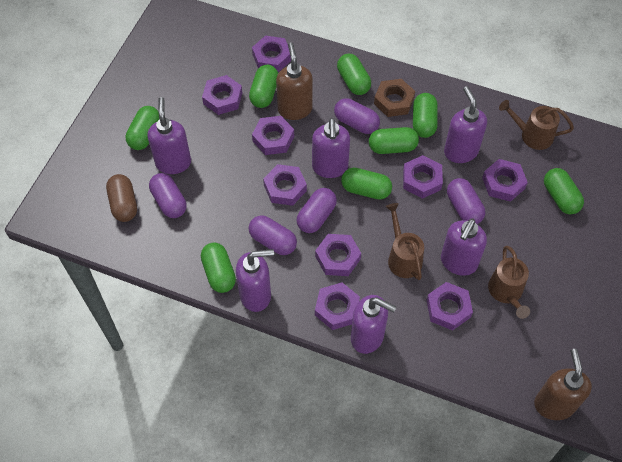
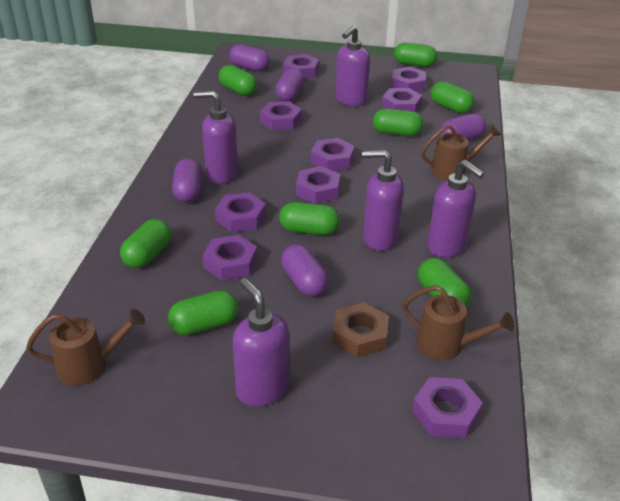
brown capsule: 1 -> 0
brown soap dispenser: 2 -> 0
purple soap dispenser: 6 -> 5

